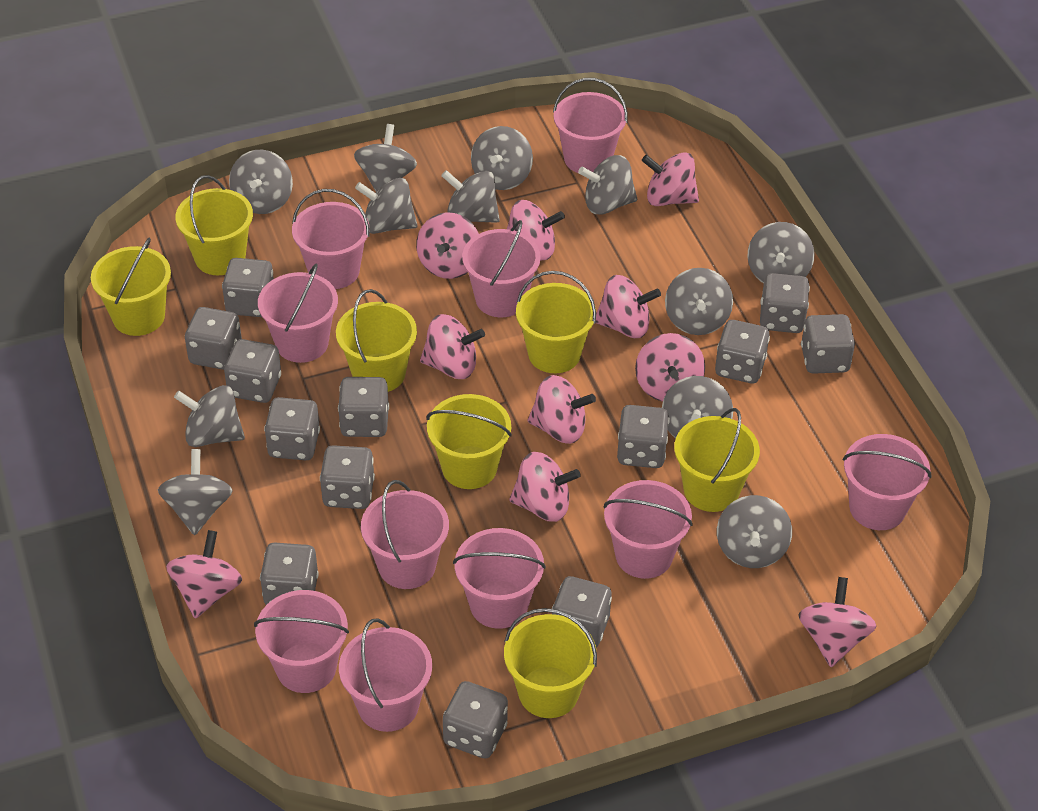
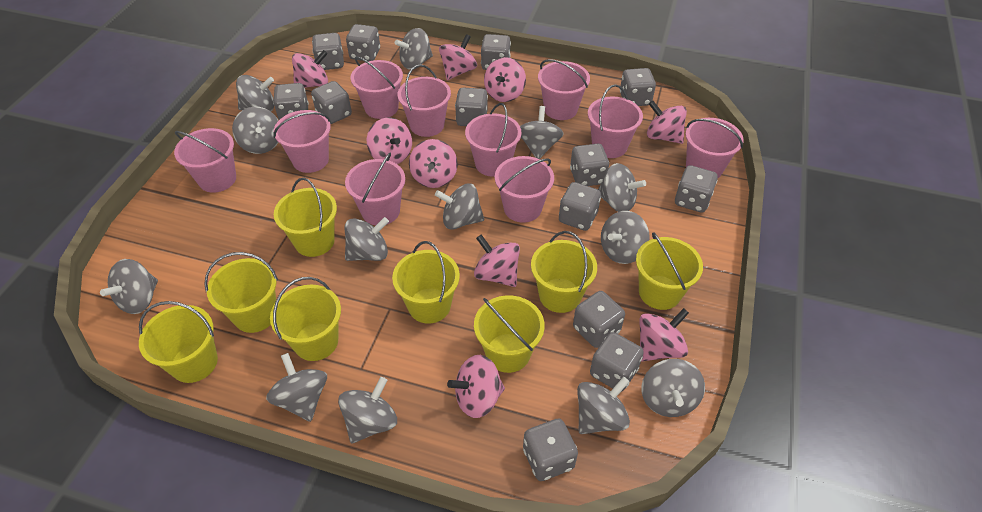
grey spinning top: 12 -> 13
pink spinning top: 10 -> 9
yellow bucket: 7 -> 8

